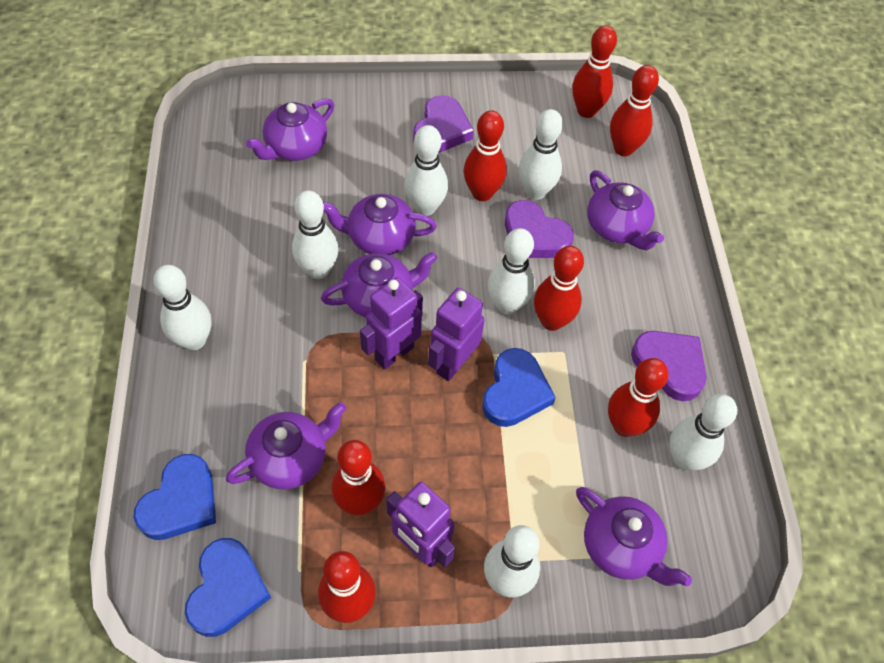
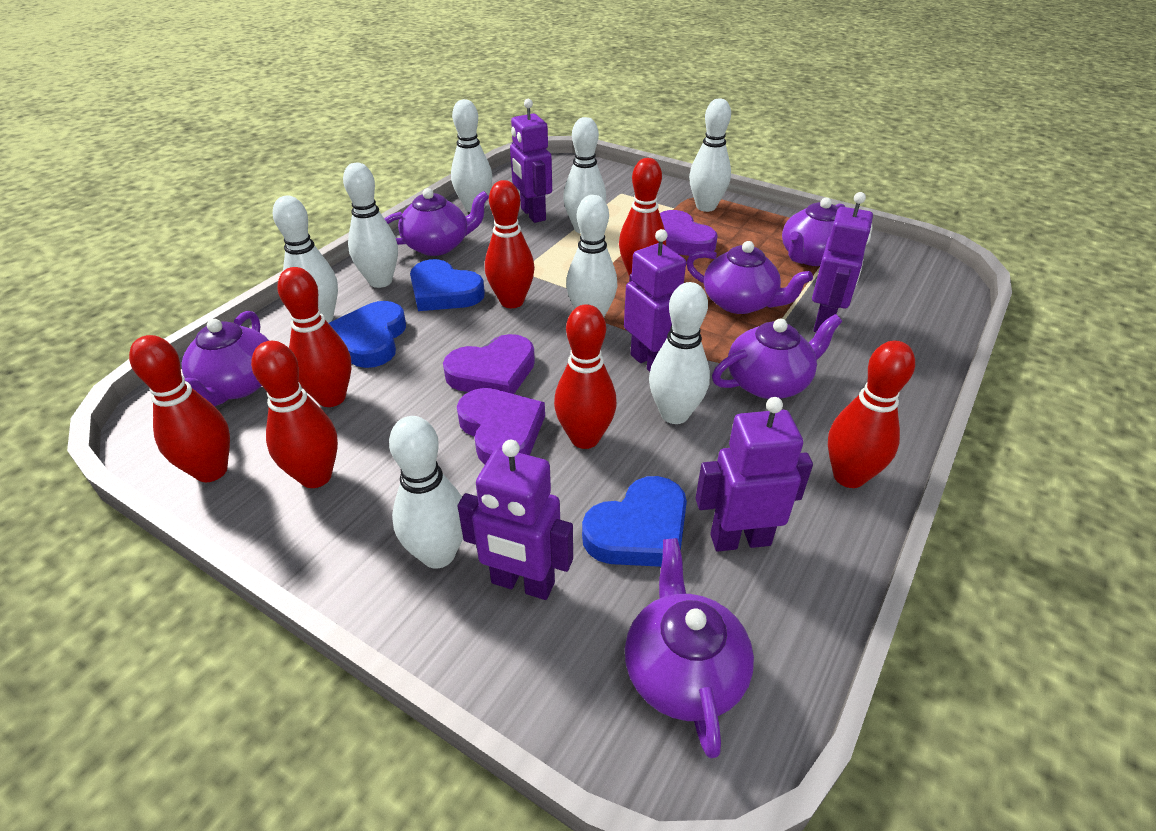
purple robot: 3 -> 5
white bowling pin: 7 -> 8

